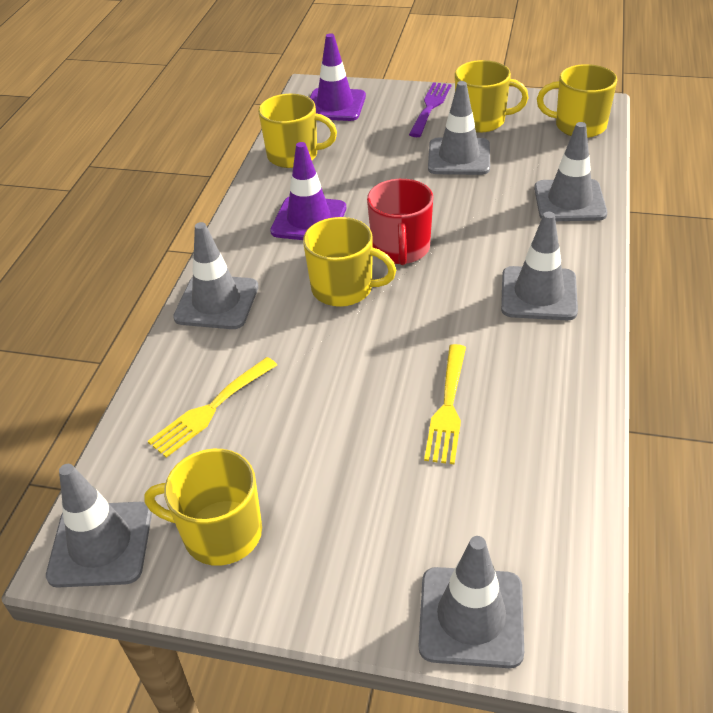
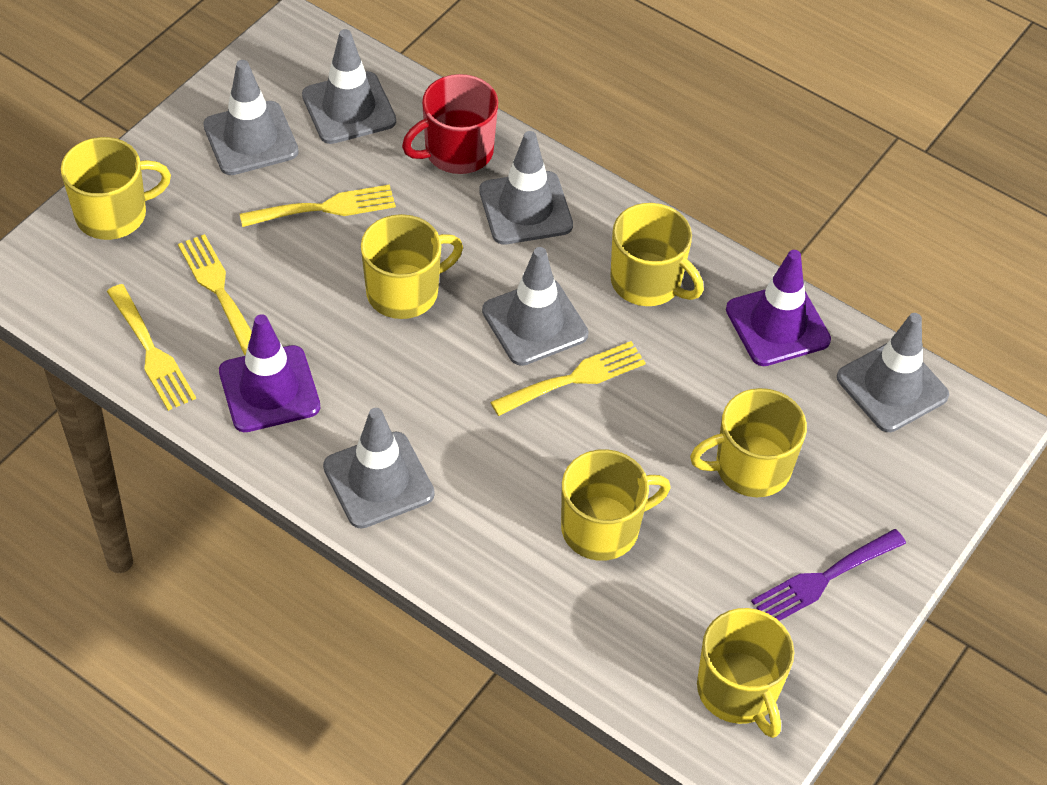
yellow fork: 2 -> 4
yellow mug: 5 -> 6

